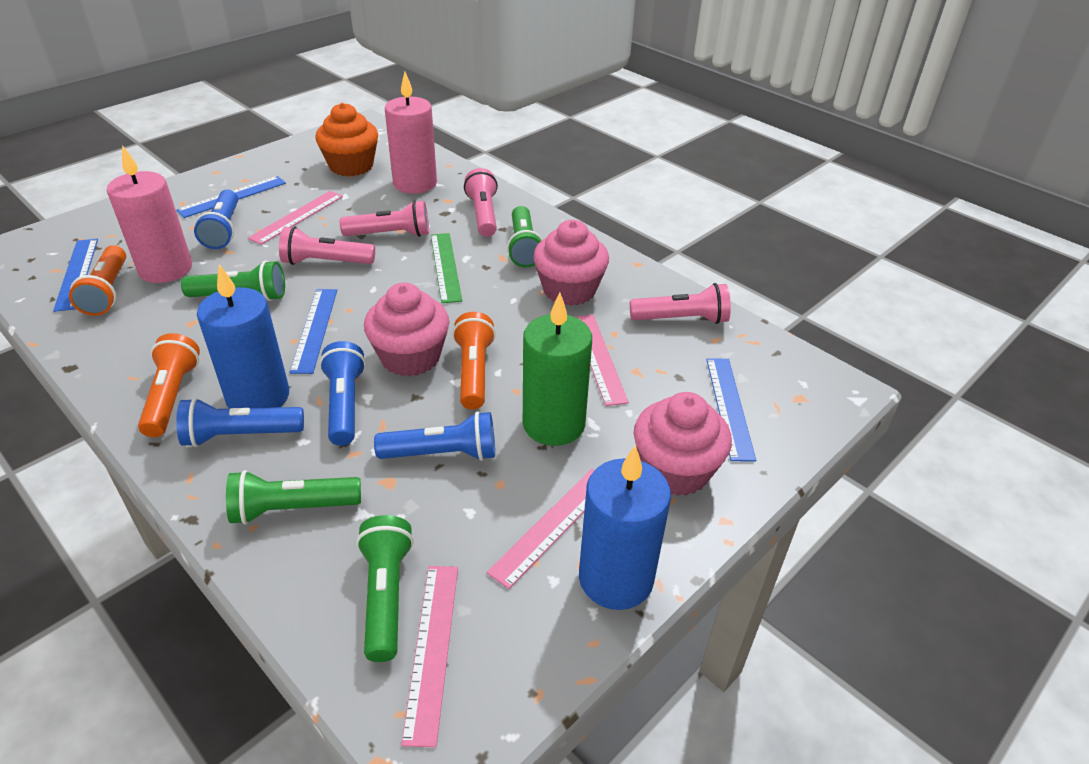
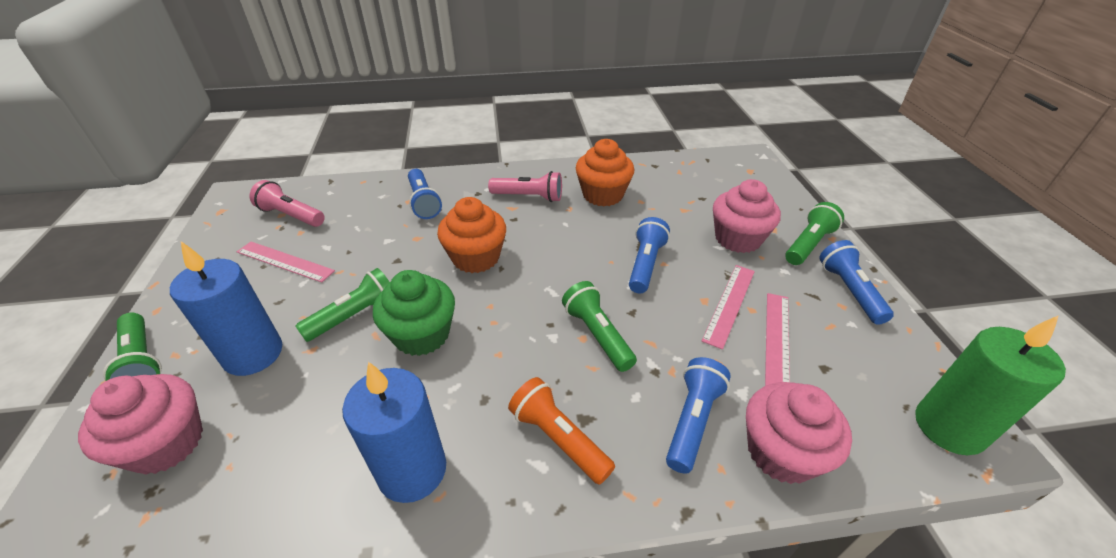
blue ruler: 4 -> 0
green cupcake: 0 -> 1
green ruler: 1 -> 0
orange cupcake: 1 -> 2
orange flashlight: 3 -> 1
pink candle: 2 -> 0
pink flashlight: 4 -> 2
pink ruler: 4 -> 3

